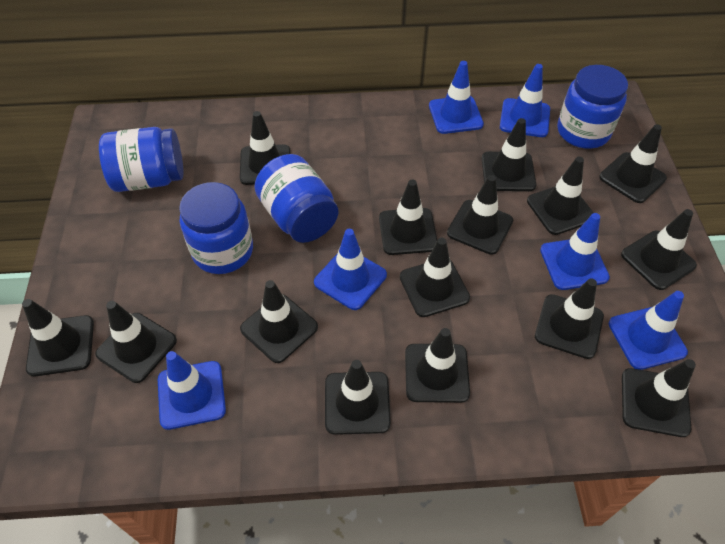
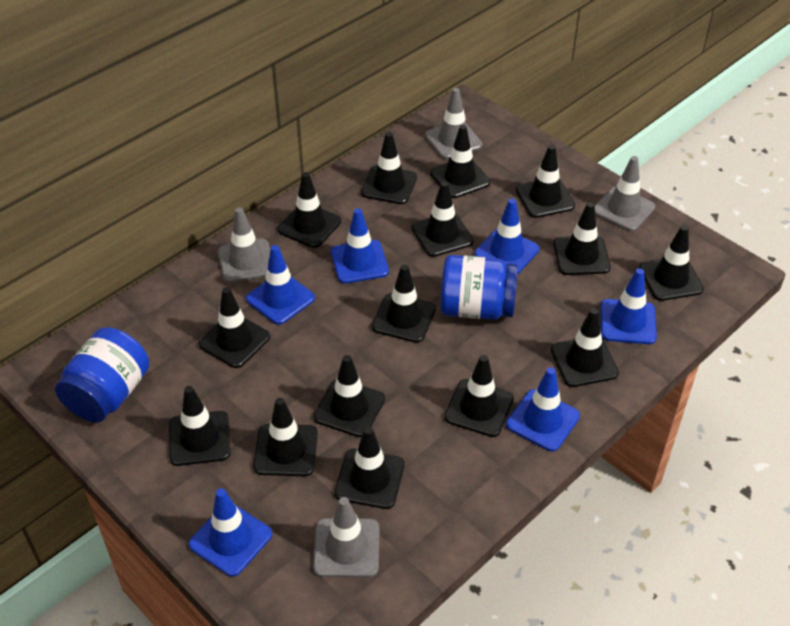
blue jar: 4 -> 2
grey traffic cone: 0 -> 4

